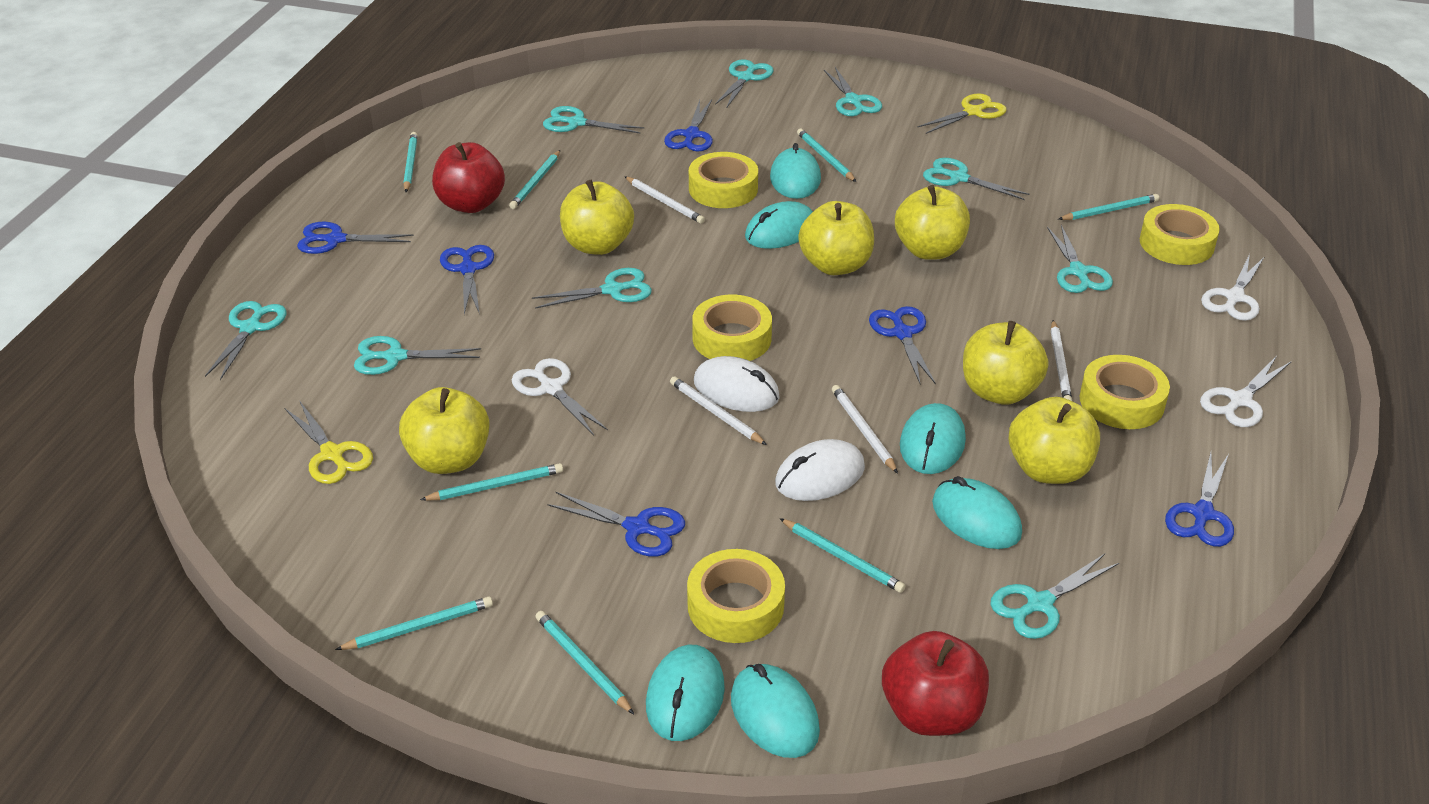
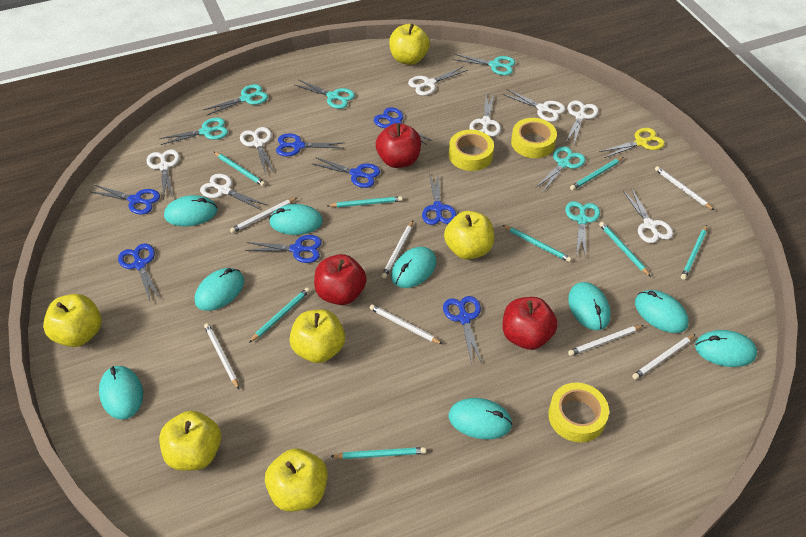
blue scissors: 6 -> 8
red apple: 2 -> 3
turquoise mouse: 6 -> 9
turquoise scissors: 9 -> 6
white mouse: 2 -> 0
white pencil: 4 -> 7
white scissors: 3 -> 8
yellow scissors: 2 -> 1
yellow tape: 5 -> 3

